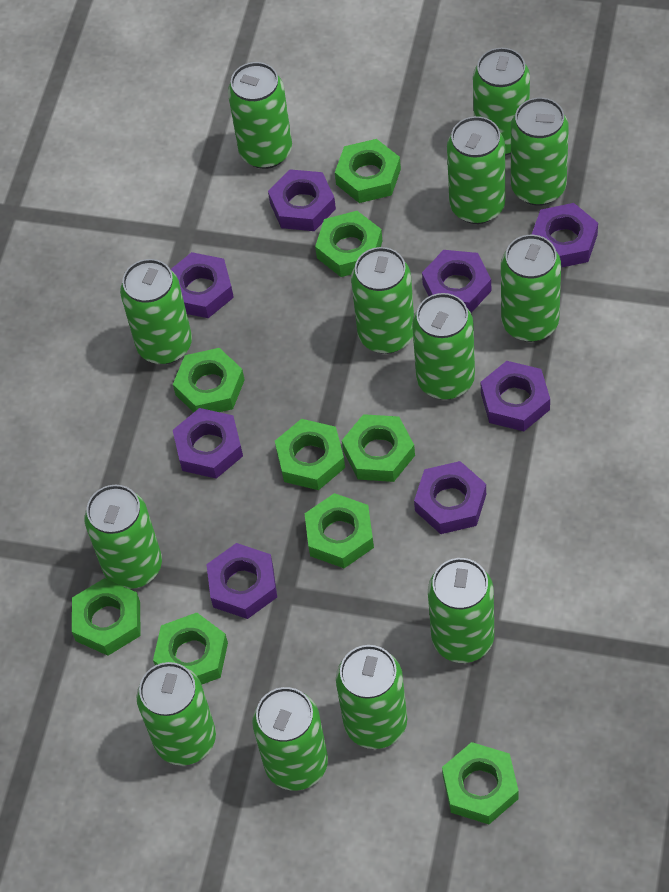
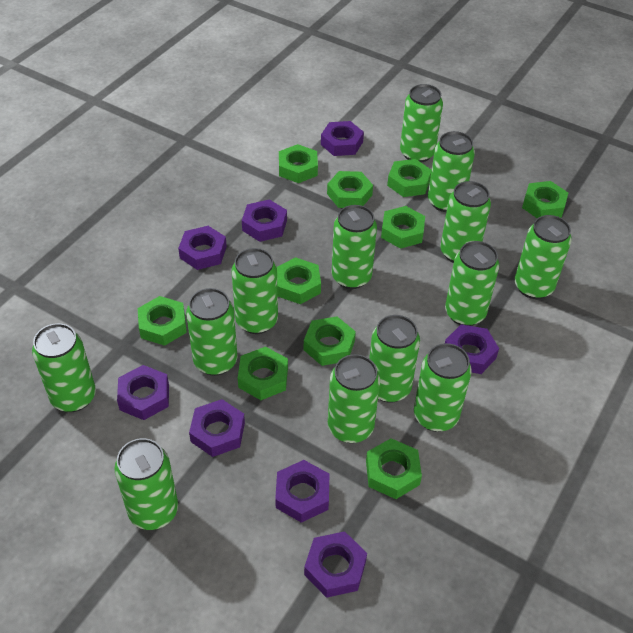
green nut: 9 -> 10

